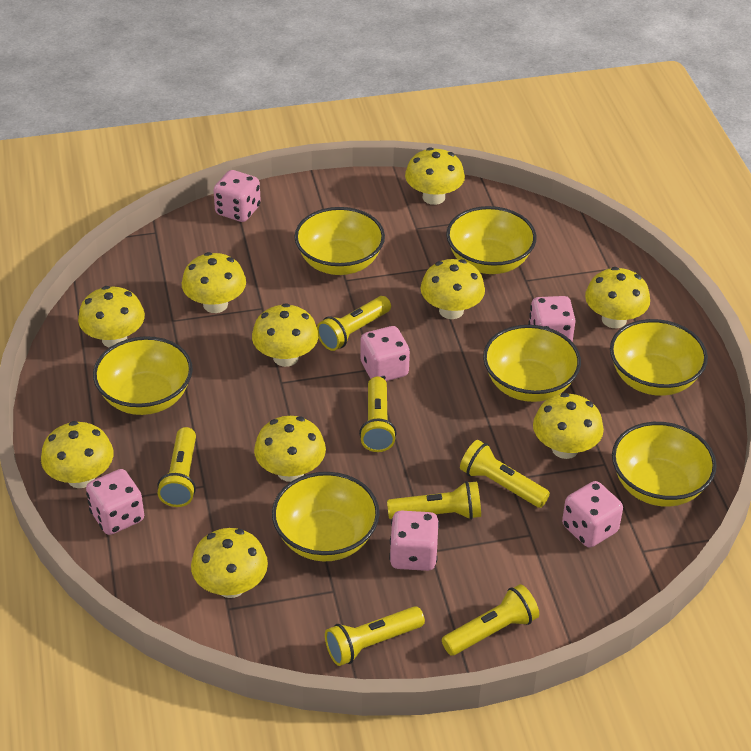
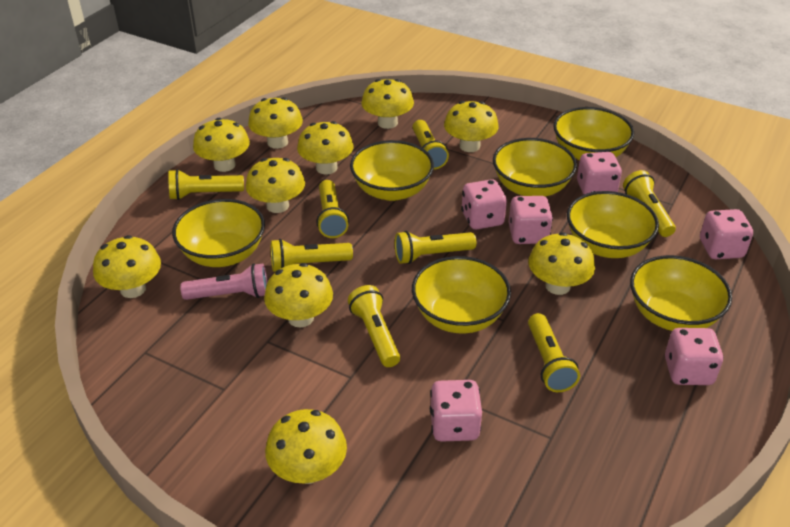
pink flashlight: 0 -> 1
yellow flashlight: 7 -> 8

